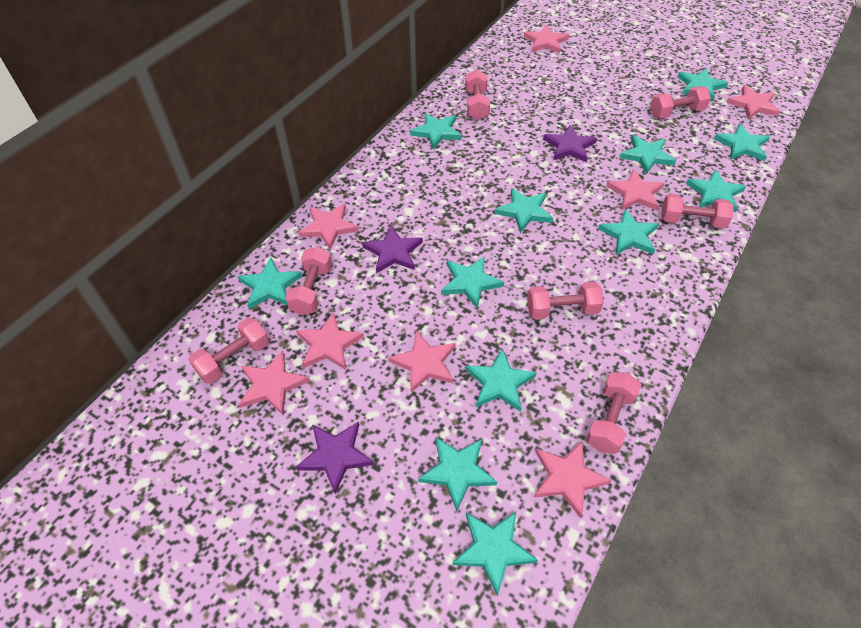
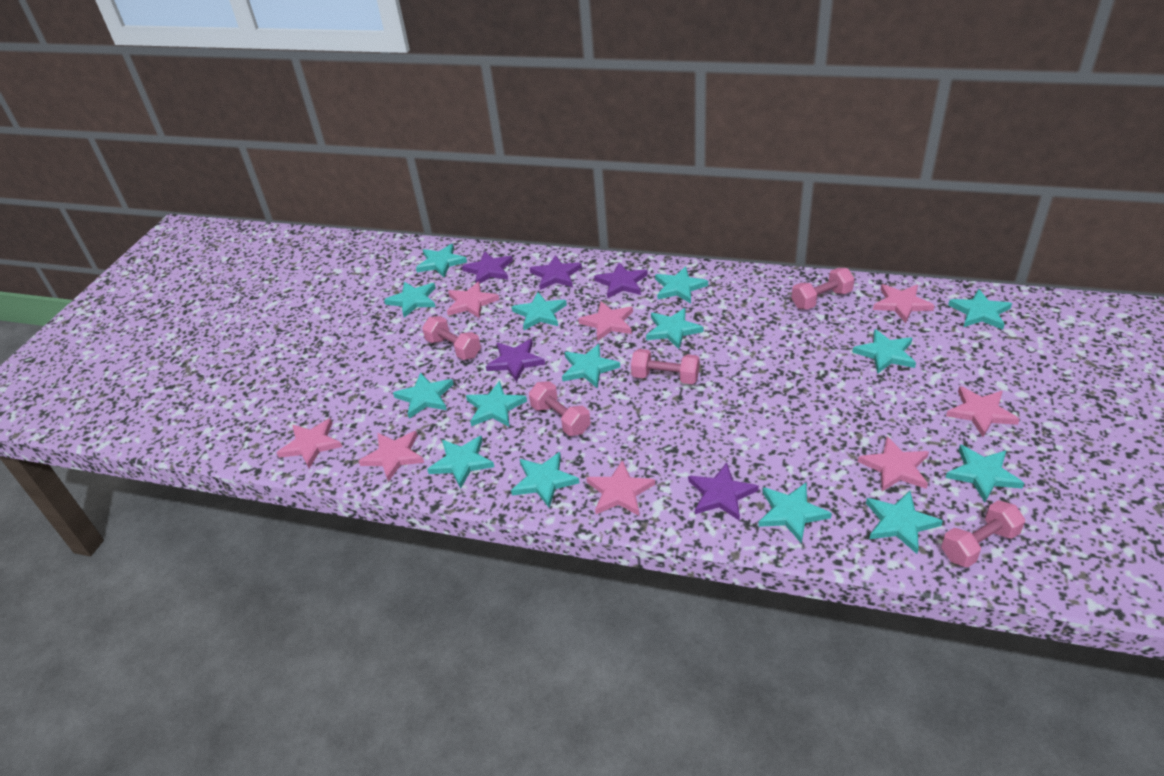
pink dumbbell: 7 -> 5
purple star: 3 -> 5
turquoise star: 12 -> 15

